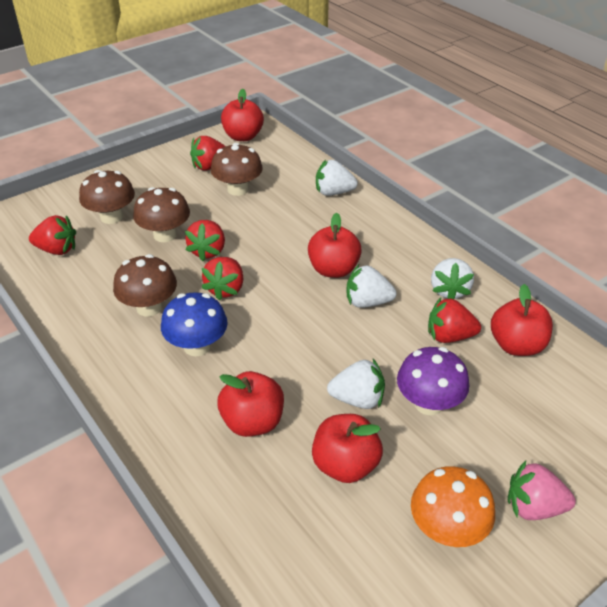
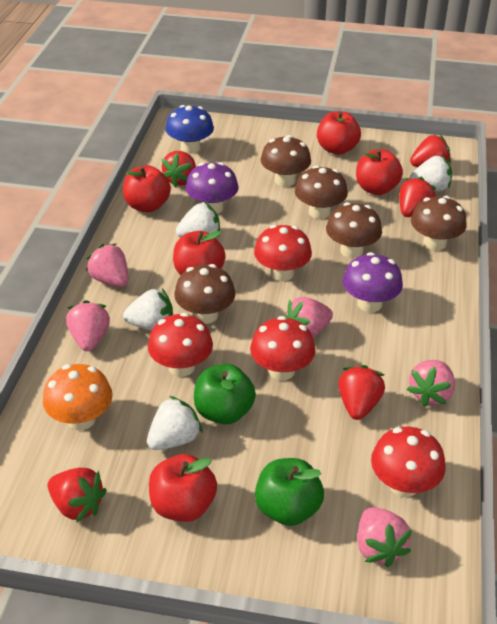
brown mushroom: 4 -> 5
green apple: 0 -> 2
pink strawberry: 1 -> 5
purple mushroom: 1 -> 2
red mushroom: 0 -> 4

